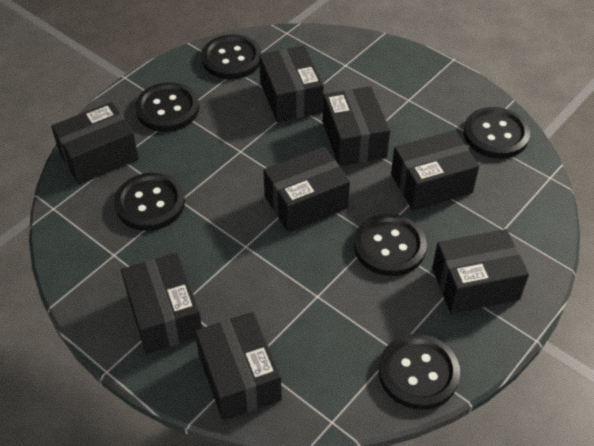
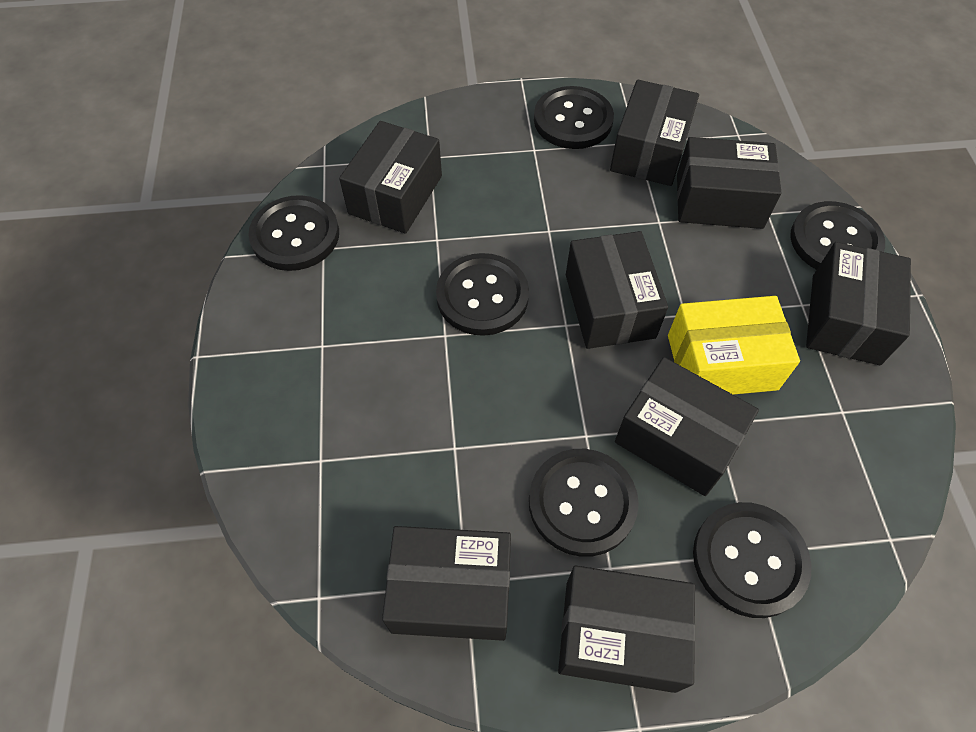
yellow box: 0 -> 1

